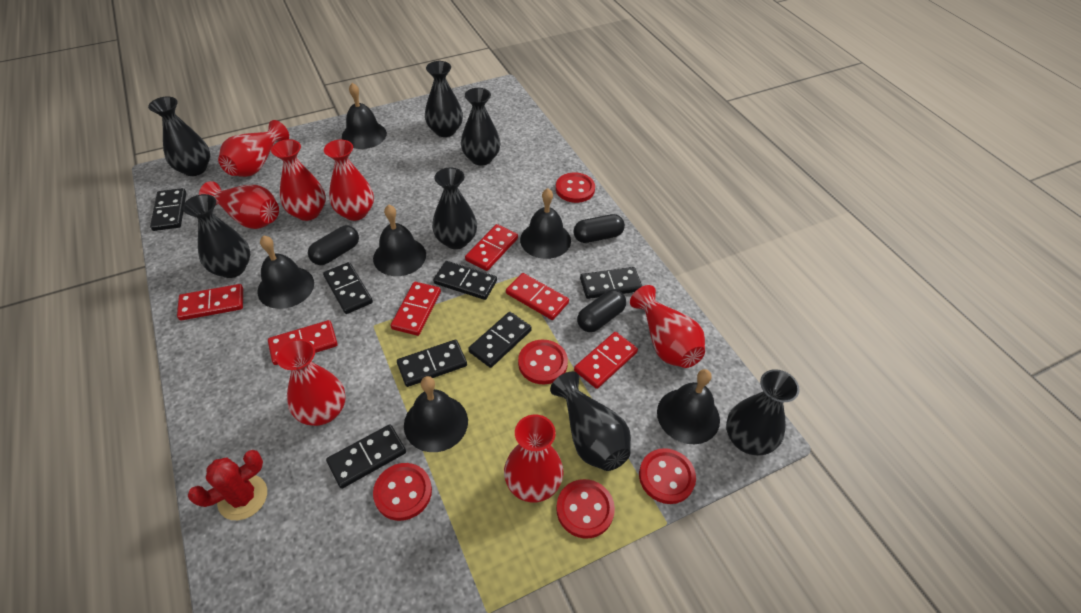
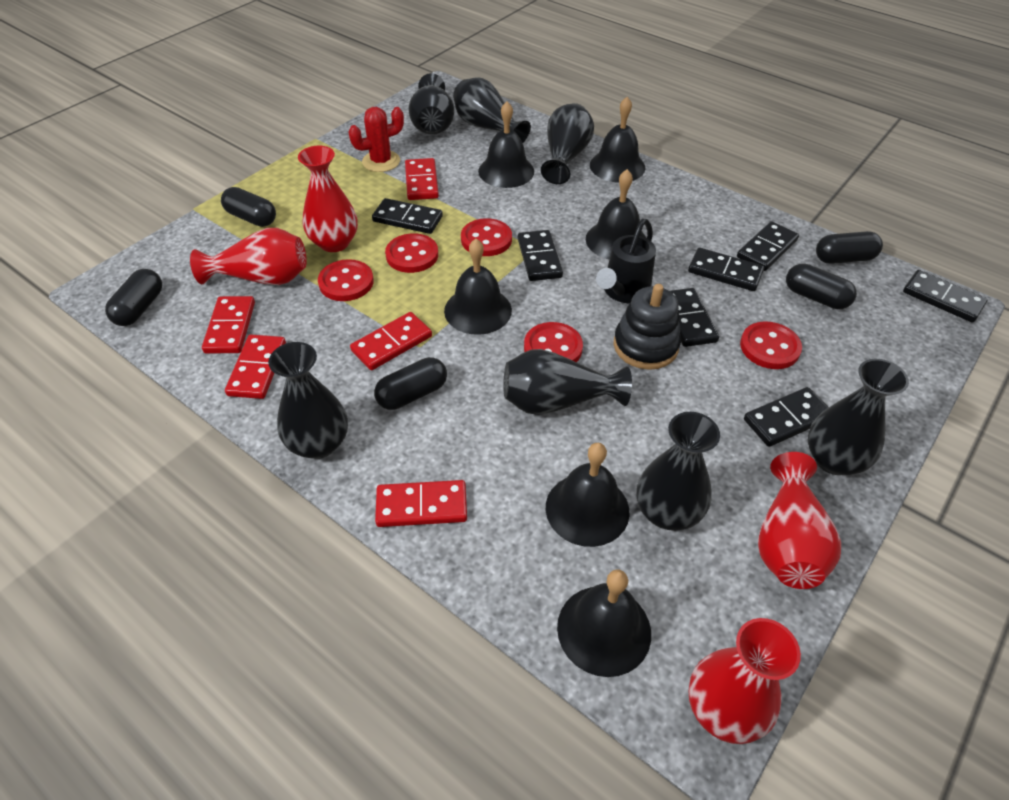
black capsule: 3 -> 5
black stacking toy: 0 -> 1
black watering can: 0 -> 1
red domino: 6 -> 5
red vase: 7 -> 4

